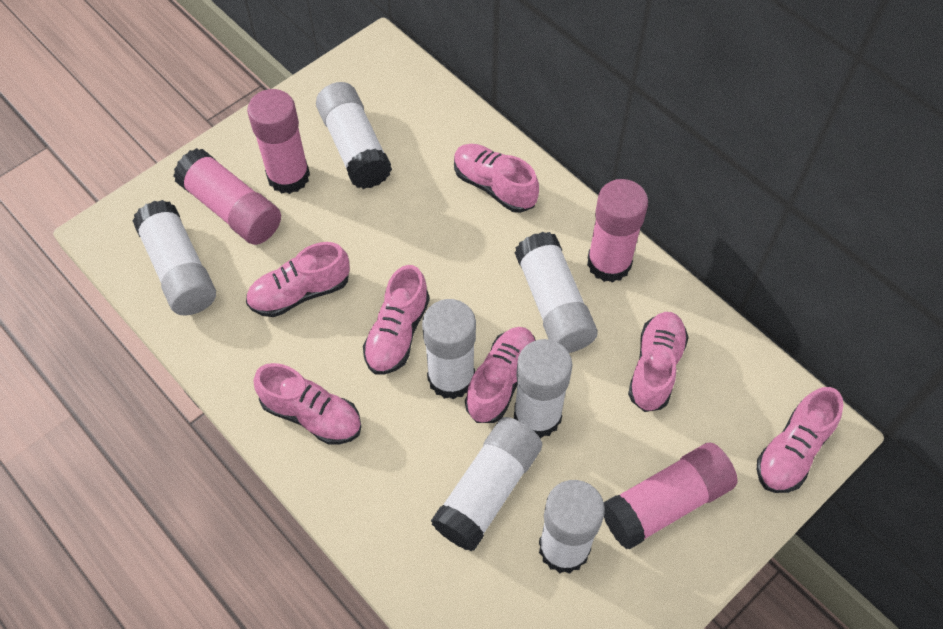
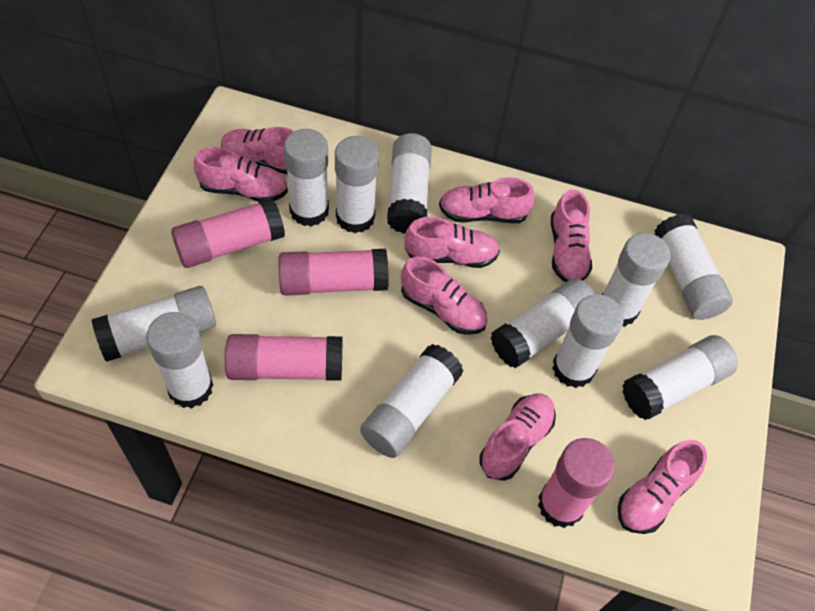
pink shoe: 7 -> 8
white glue stick: 7 -> 11

